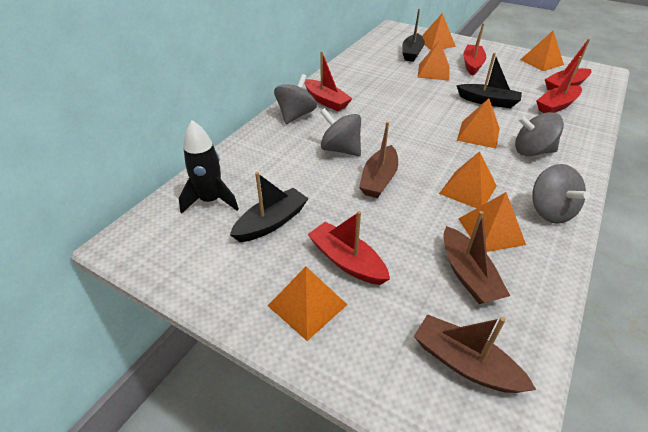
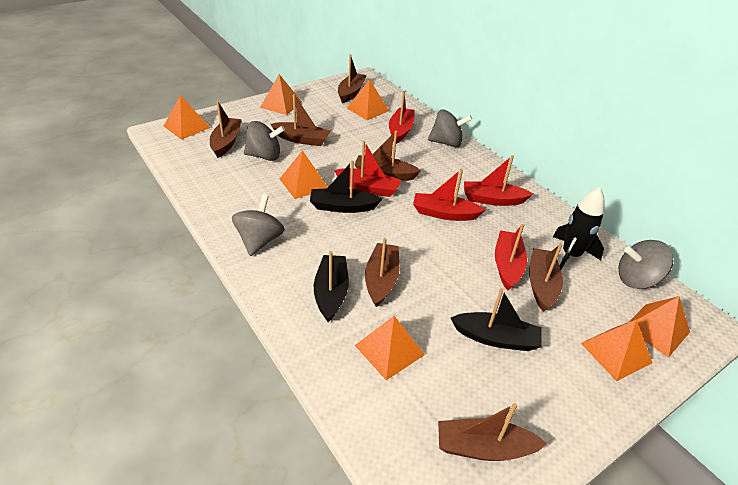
brown boat: 3 -> 7

